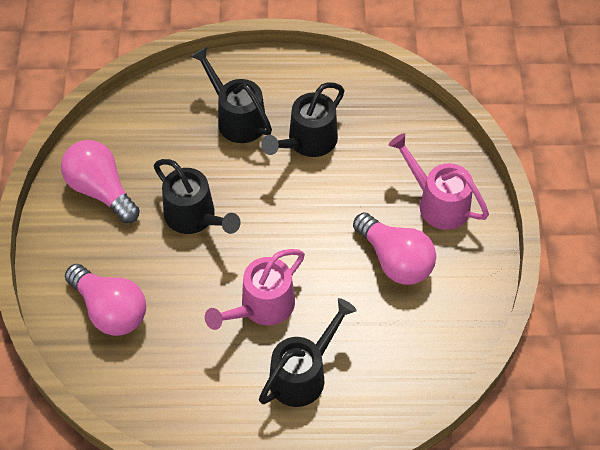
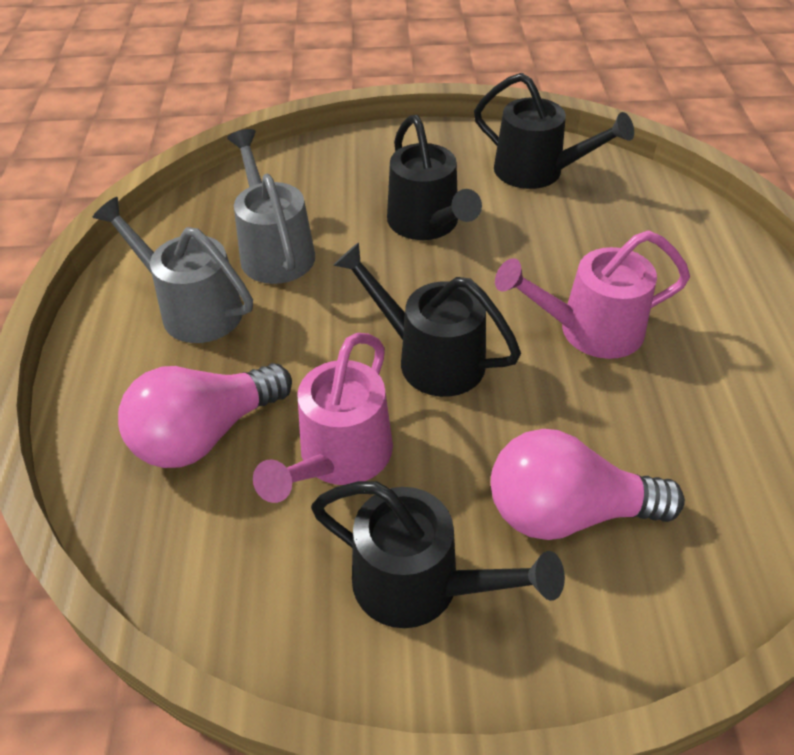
grey watering can: 0 -> 2
pink light bulb: 3 -> 2

